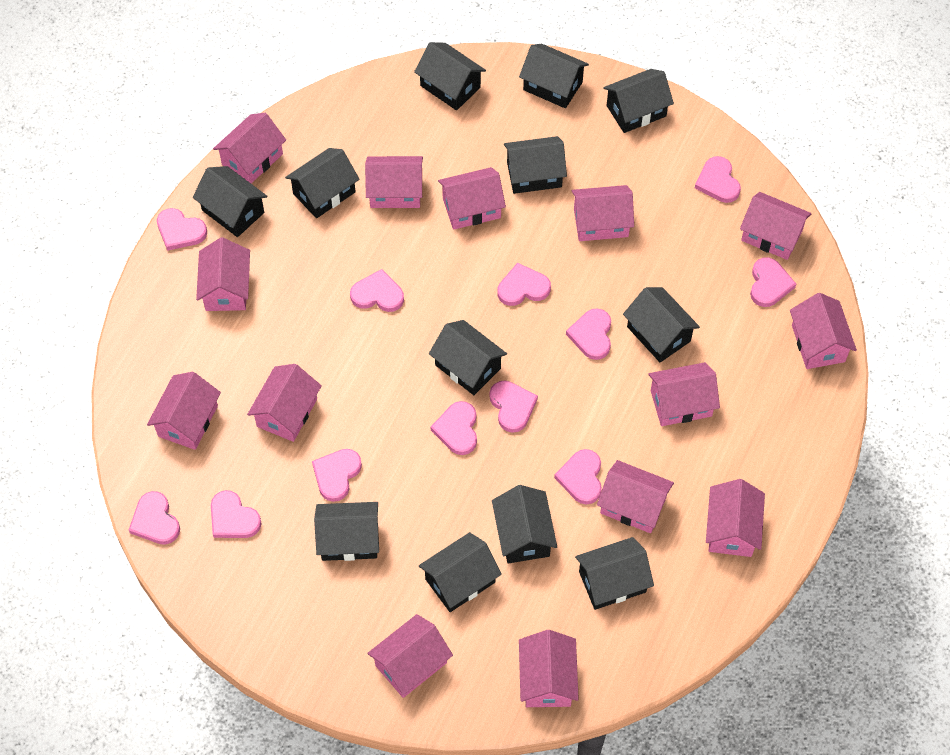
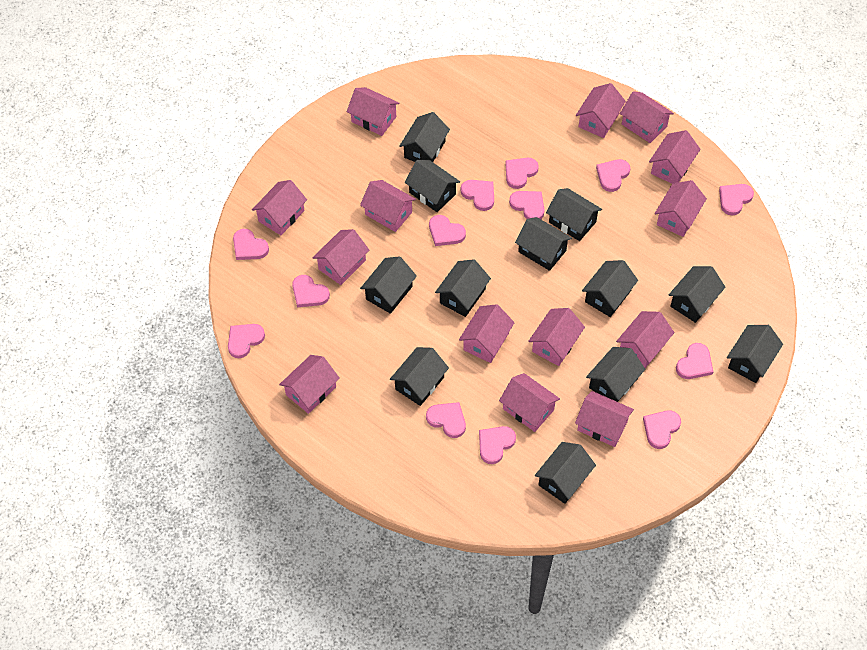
pink heart: 12 -> 13

